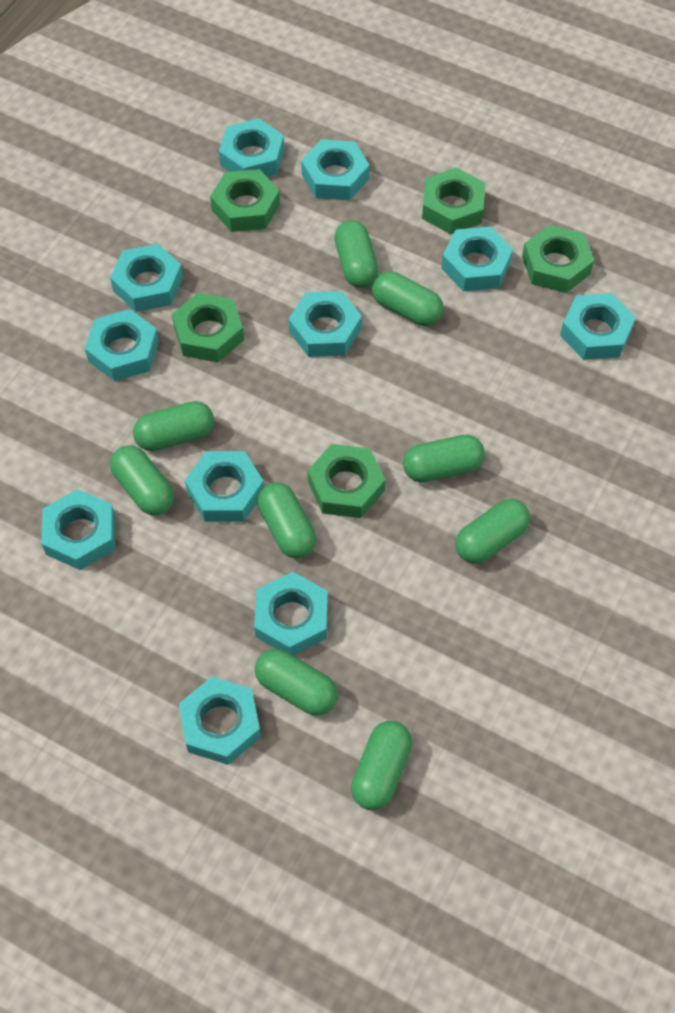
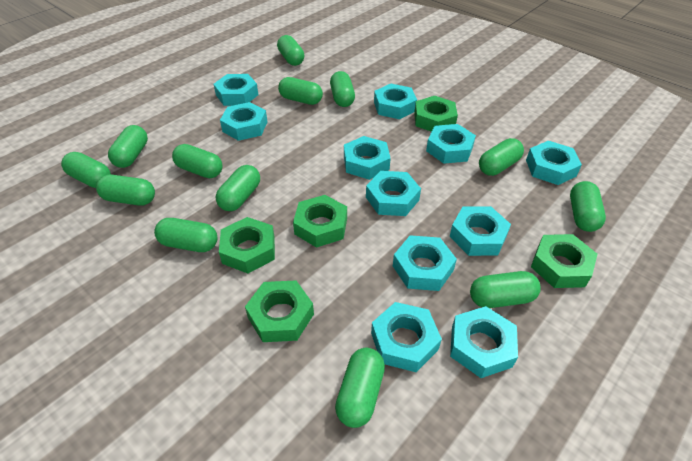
green capsule: 9 -> 13

